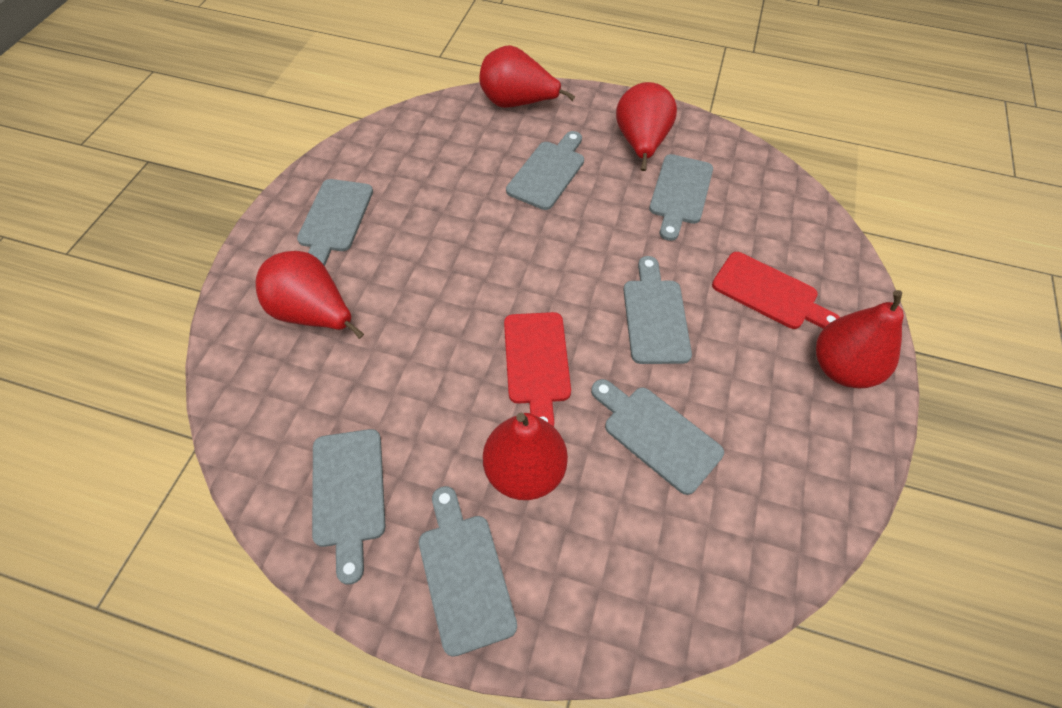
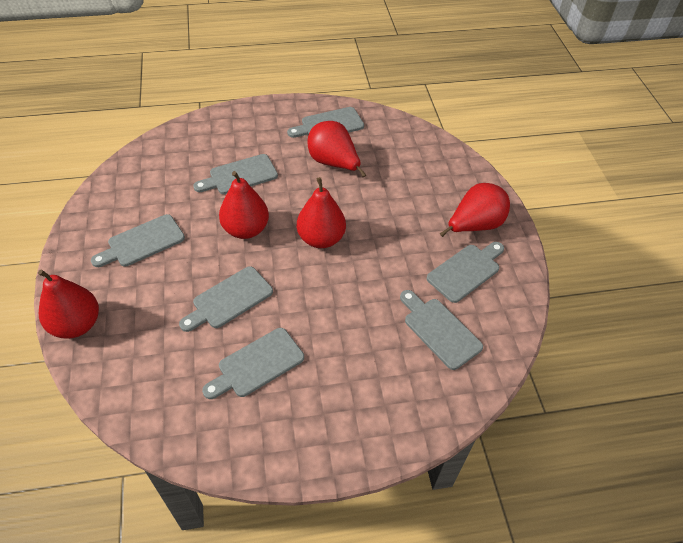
red cutting board: 2 -> 0

